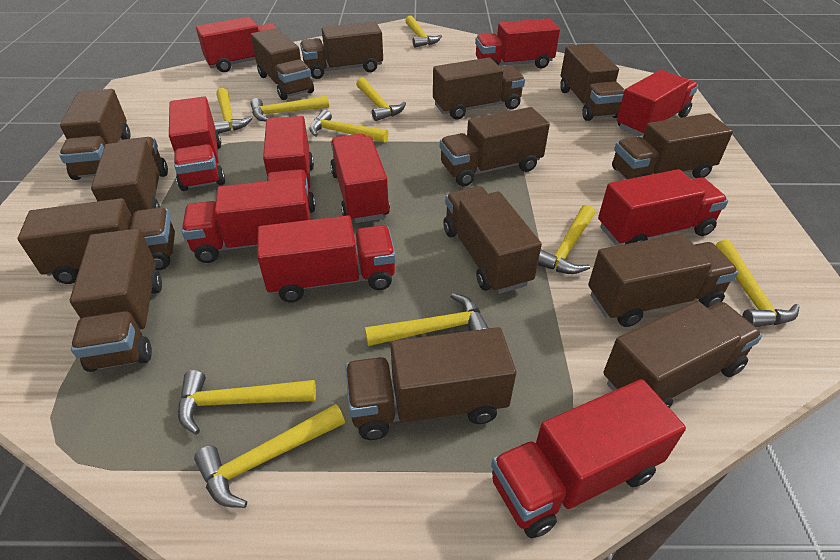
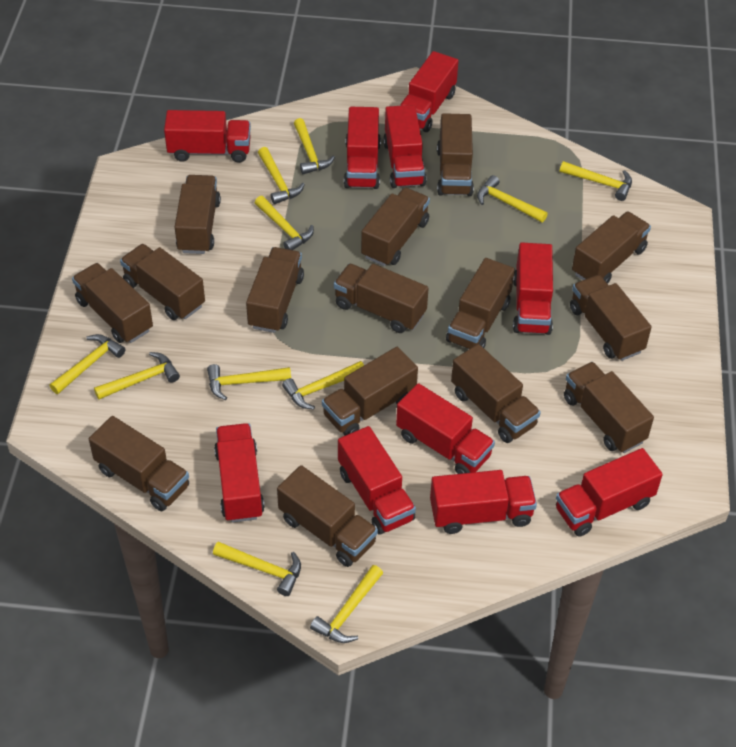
brown truck: 14 -> 15
yellow hammer: 10 -> 11

